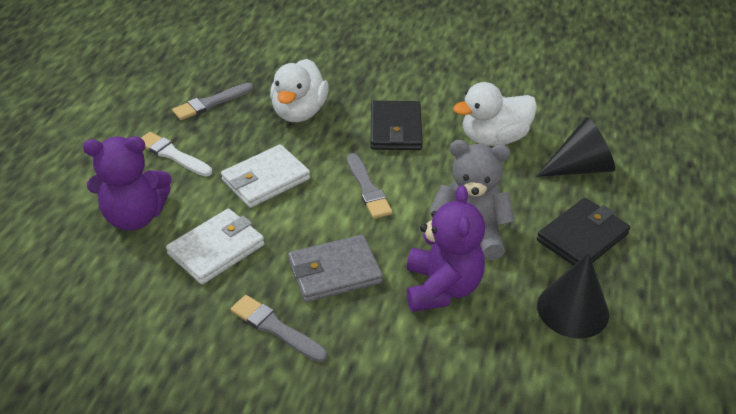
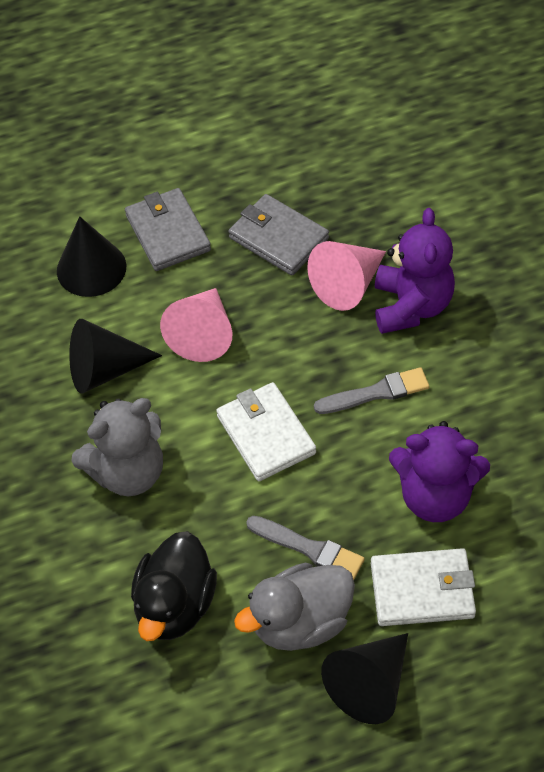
black cone: 2 -> 3
black duck: 0 -> 1
black wallet: 2 -> 0
grey brush: 3 -> 2
grey duck: 0 -> 1
grey wallet: 1 -> 2
pink cone: 0 -> 2
white brush: 1 -> 0
white duck: 2 -> 0

